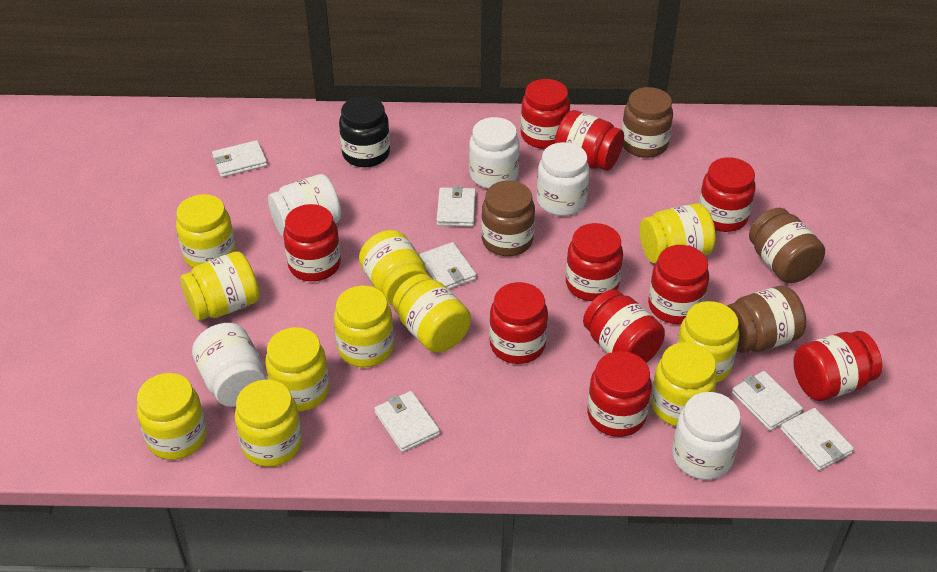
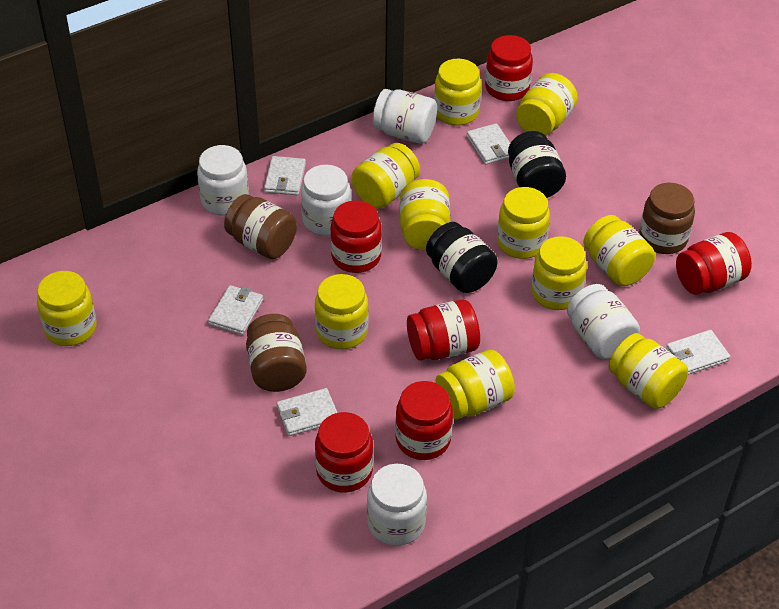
black jar: 1 -> 2
brown jar: 4 -> 3
red jar: 10 -> 6
white wallet: 6 -> 5

